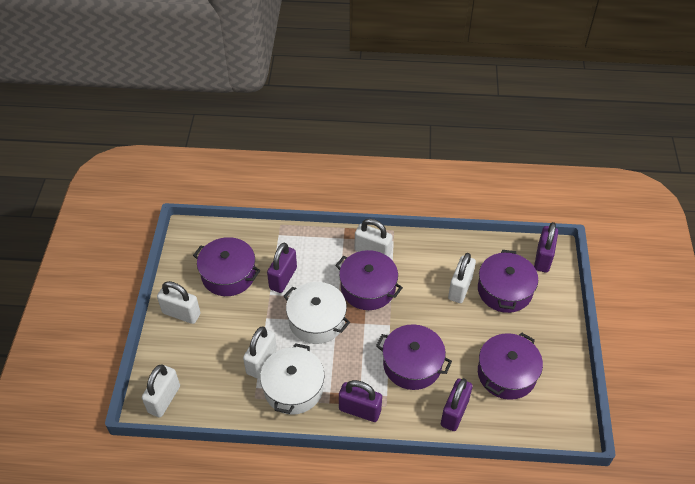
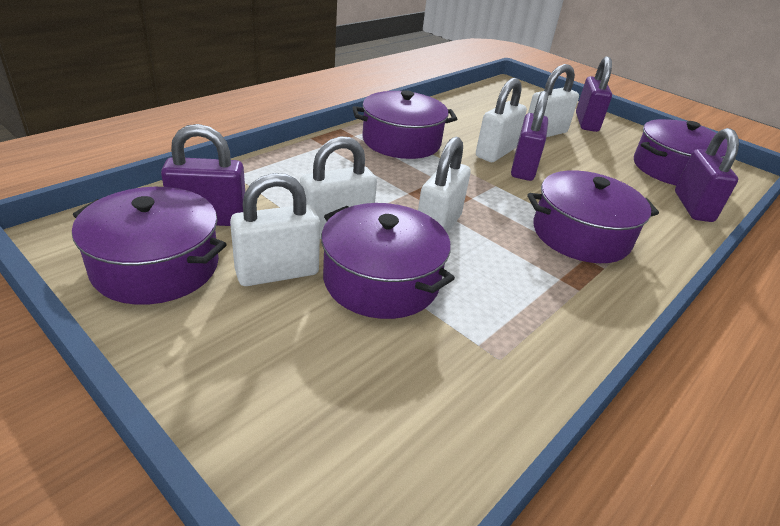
white pot: 2 -> 0

